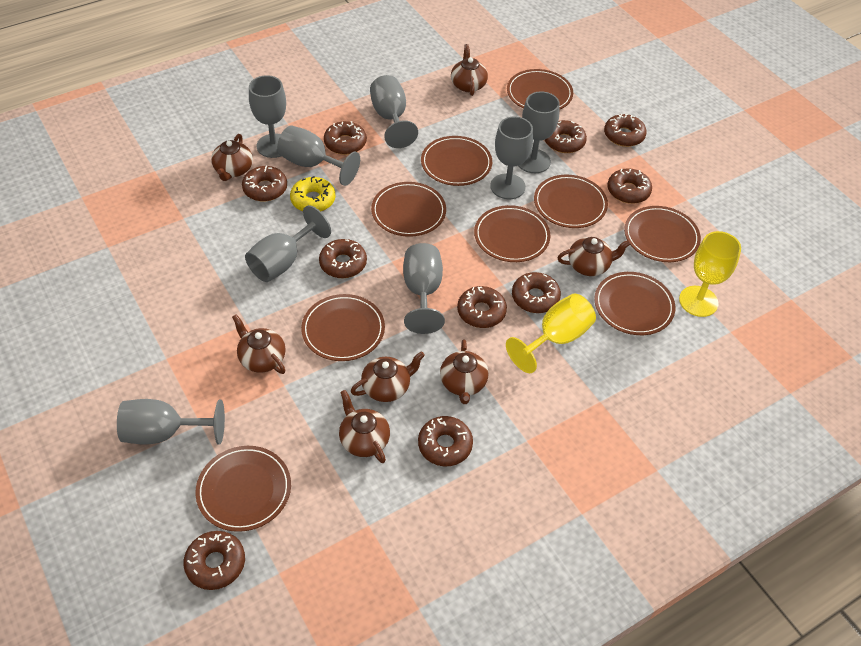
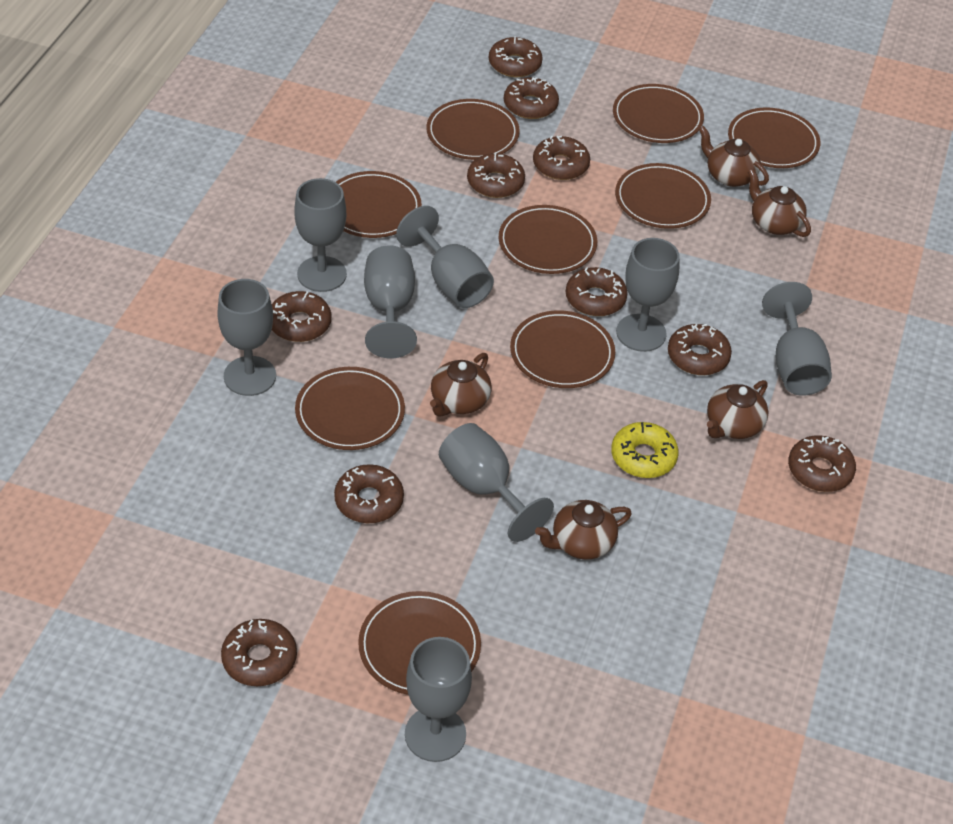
brown teapot: 7 -> 5
yellow goblet: 2 -> 0

